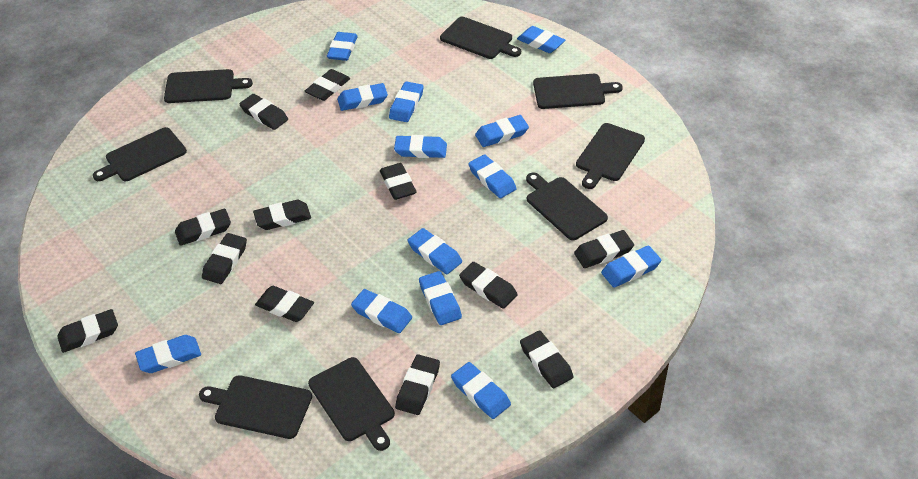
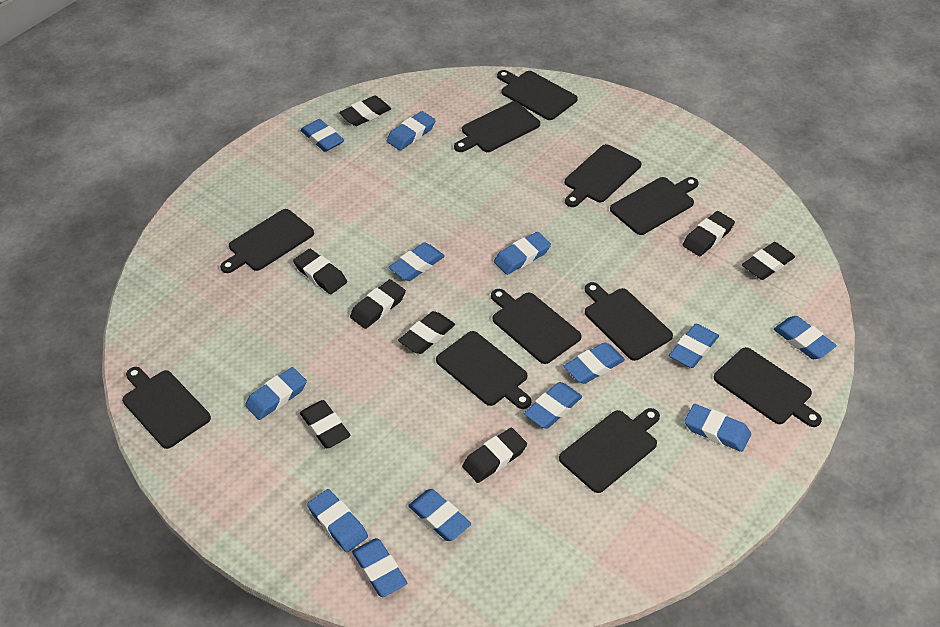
black cutting board: 8 -> 11
black eraser: 12 -> 8

